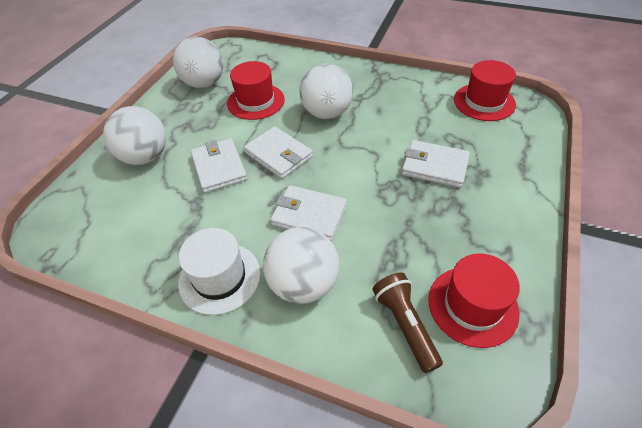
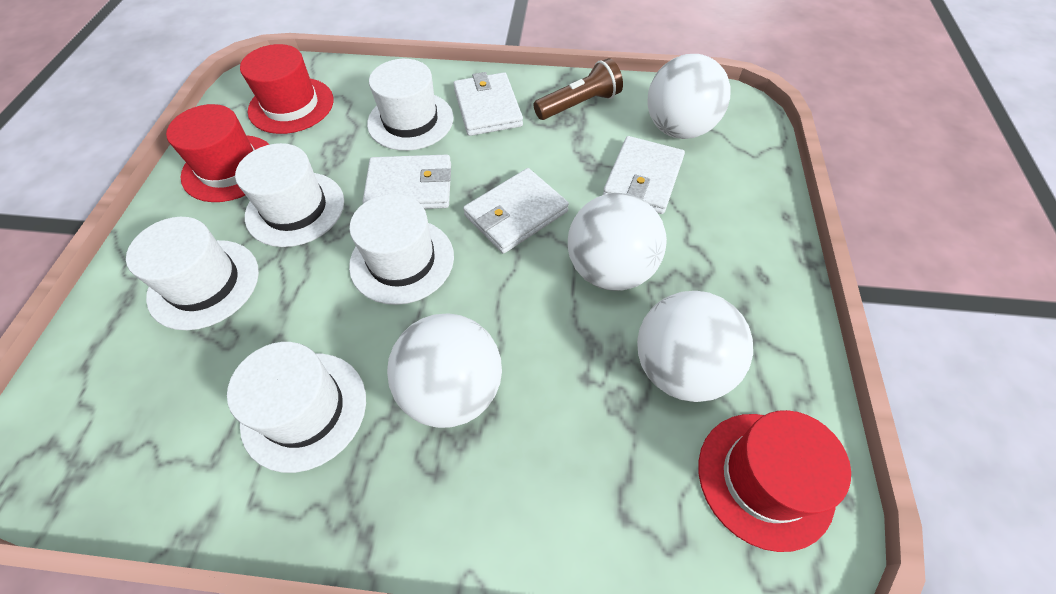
white hat: 1 -> 5

